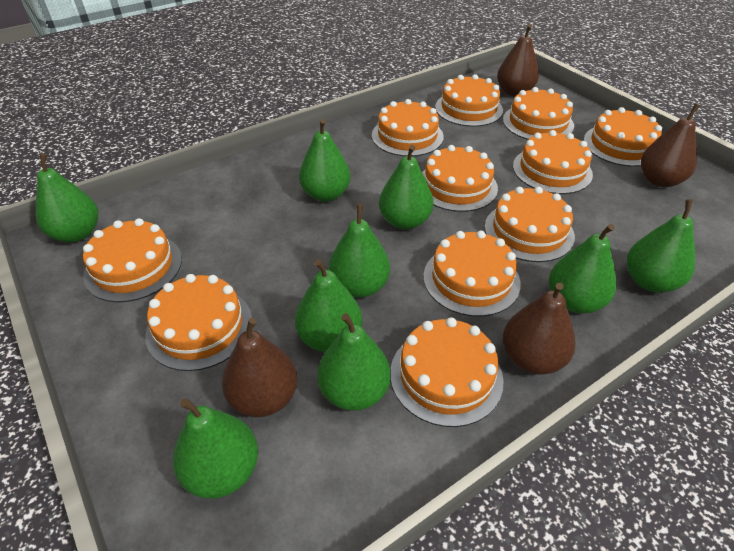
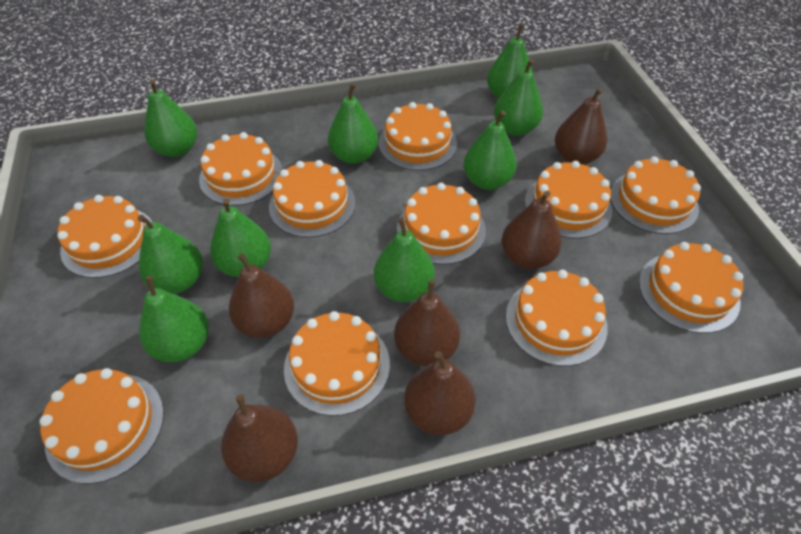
brown pear: 4 -> 6

